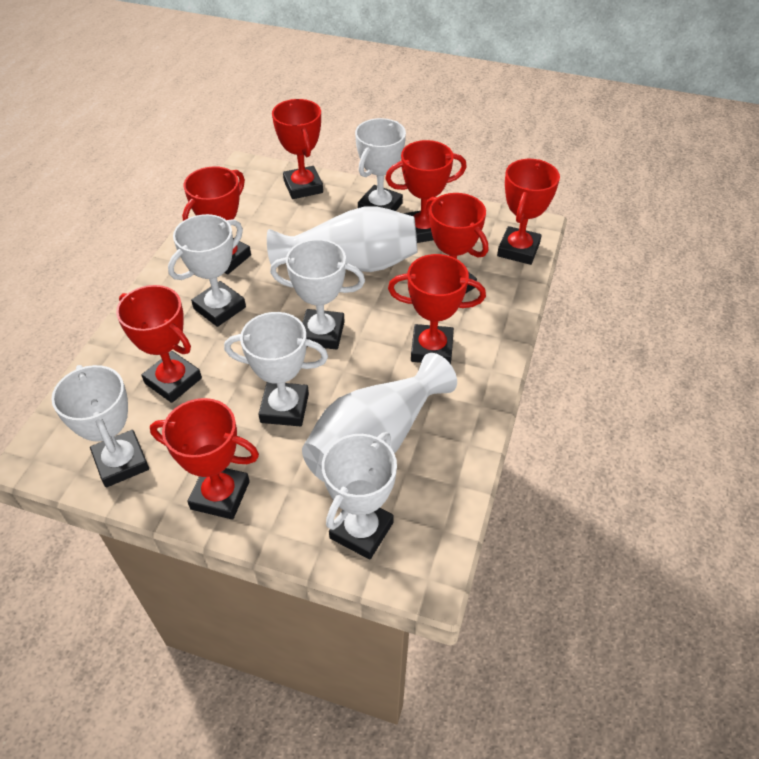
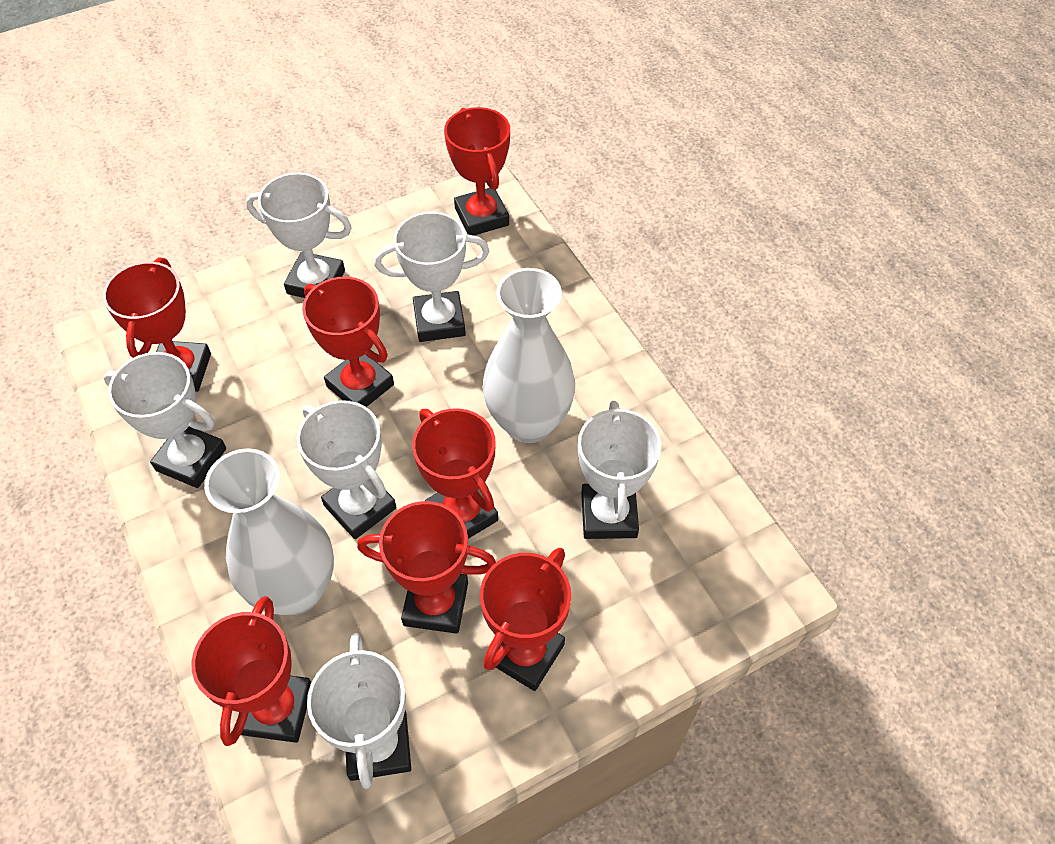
red trophy: 8 -> 7

